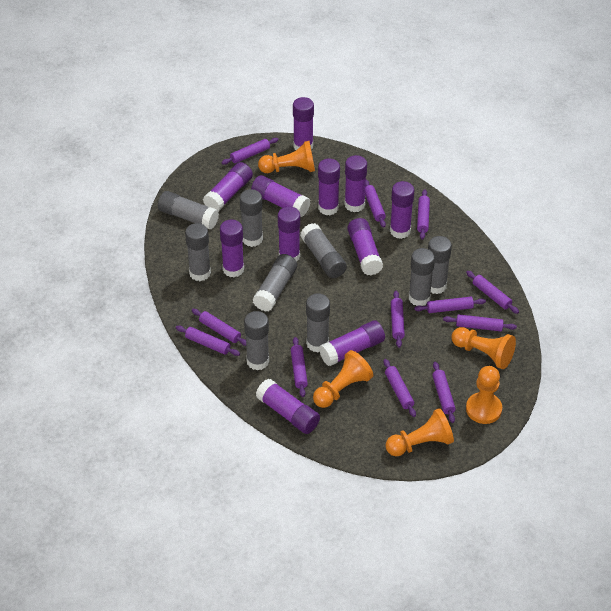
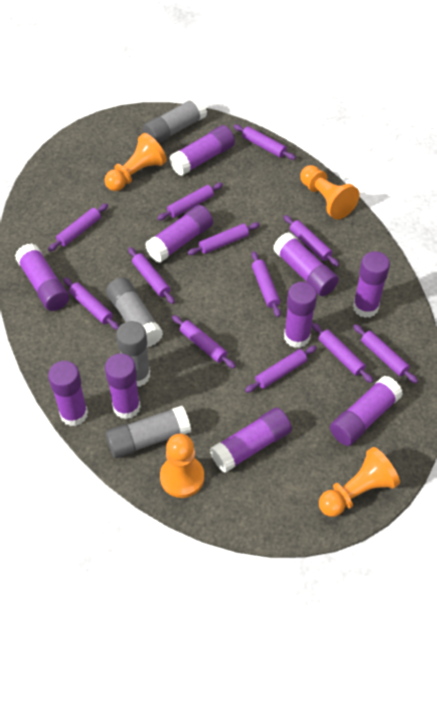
grey glue stick: 9 -> 4
orange pawn: 5 -> 4
purple glue stick: 11 -> 10

